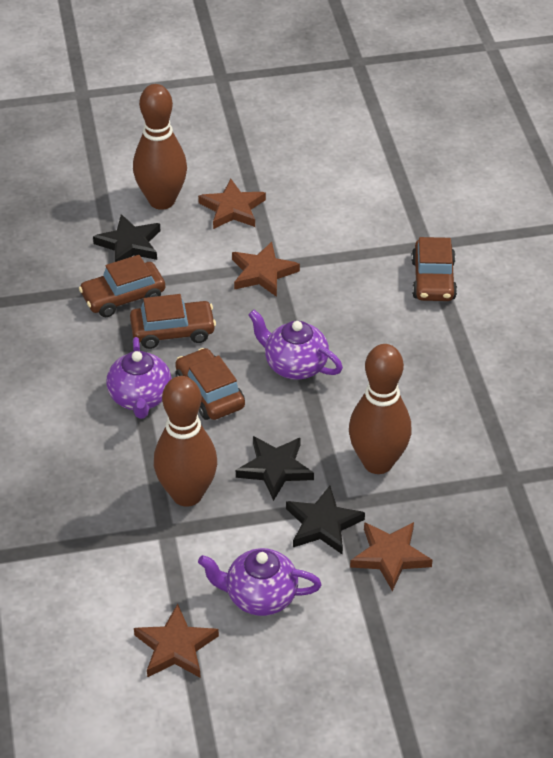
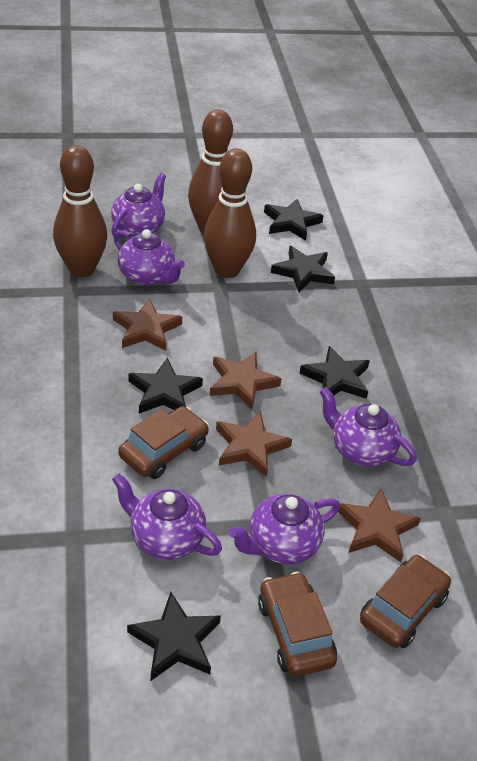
black star: 3 -> 5
brown car: 4 -> 3
purple teapot: 3 -> 5

